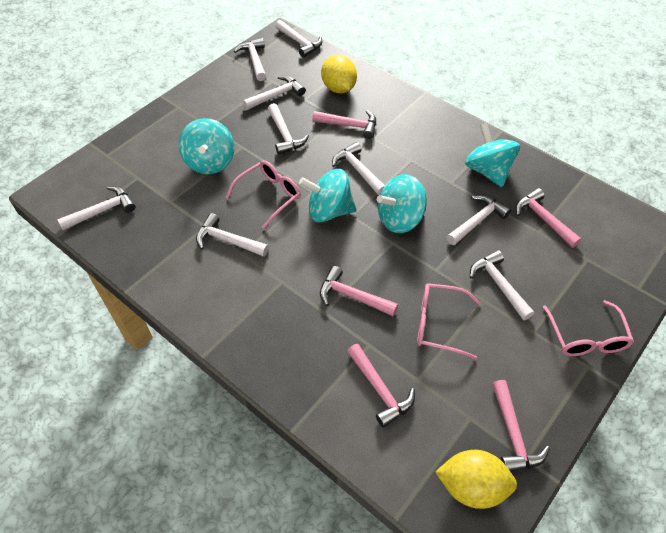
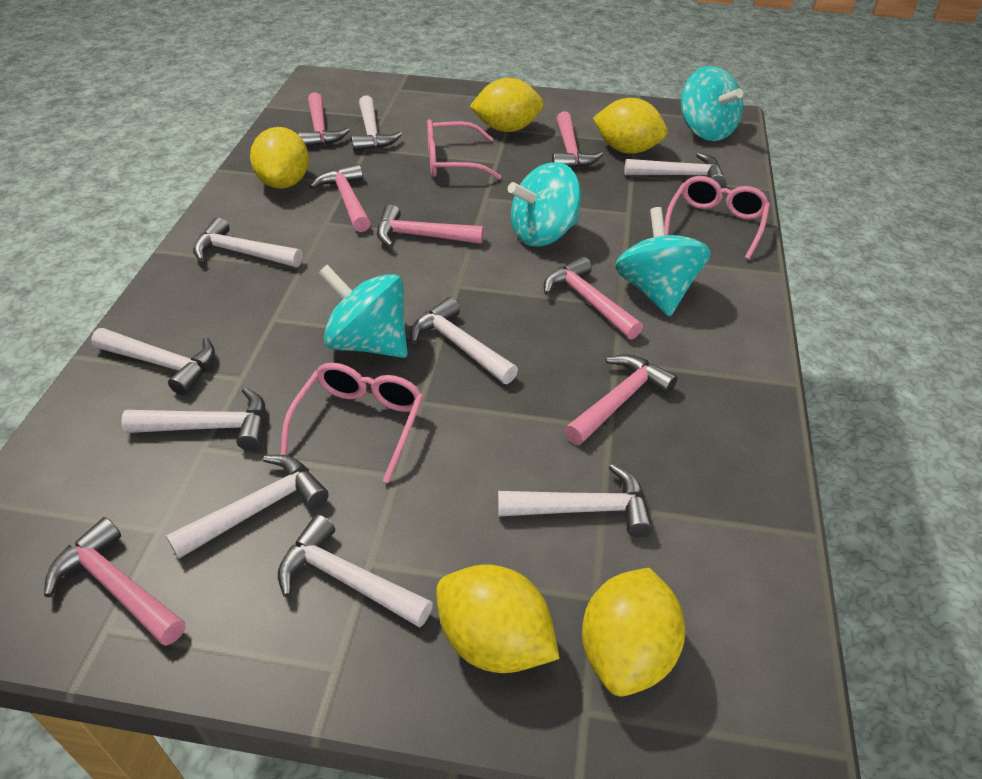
pink hammer: 5 -> 7
yellow lemon: 2 -> 5

